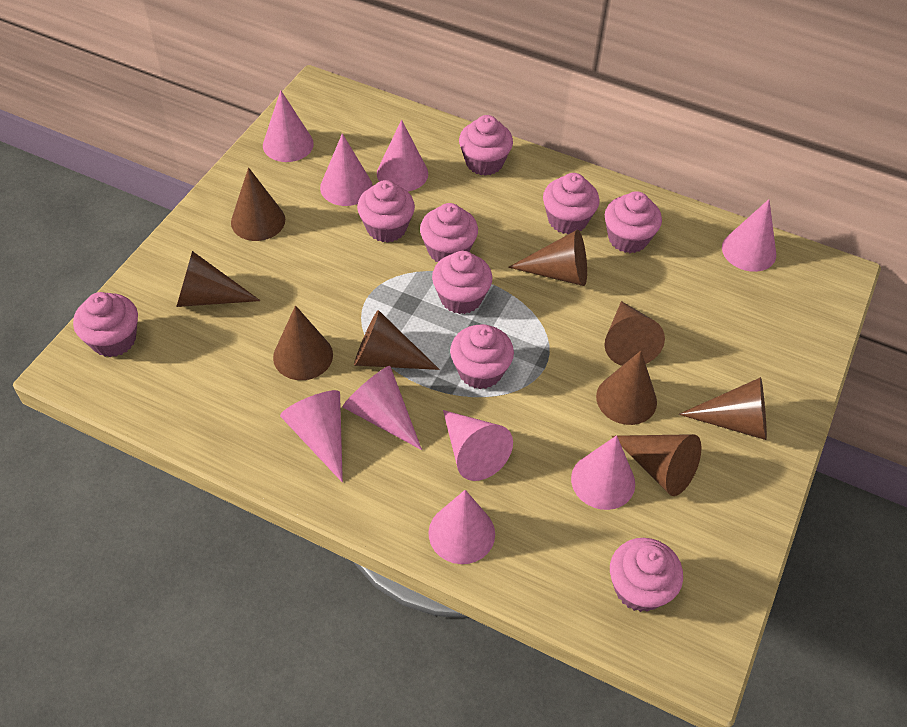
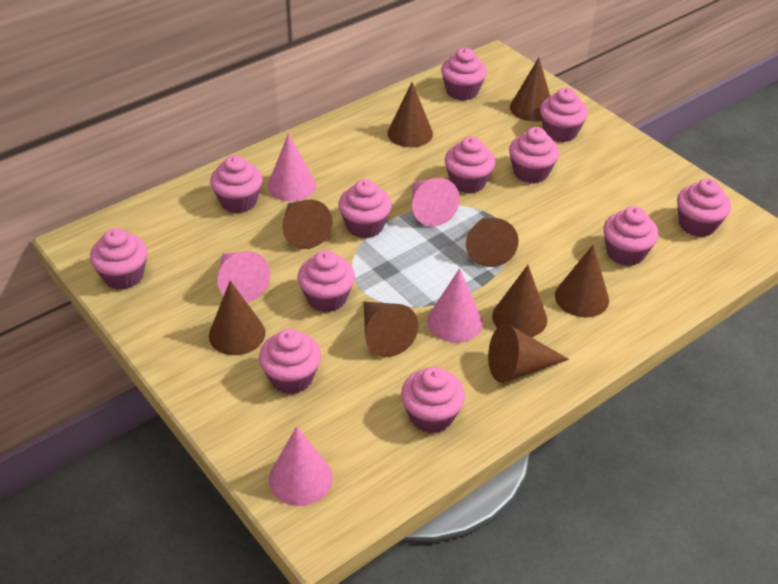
pink cone: 9 -> 5
pink cupcake: 9 -> 12

